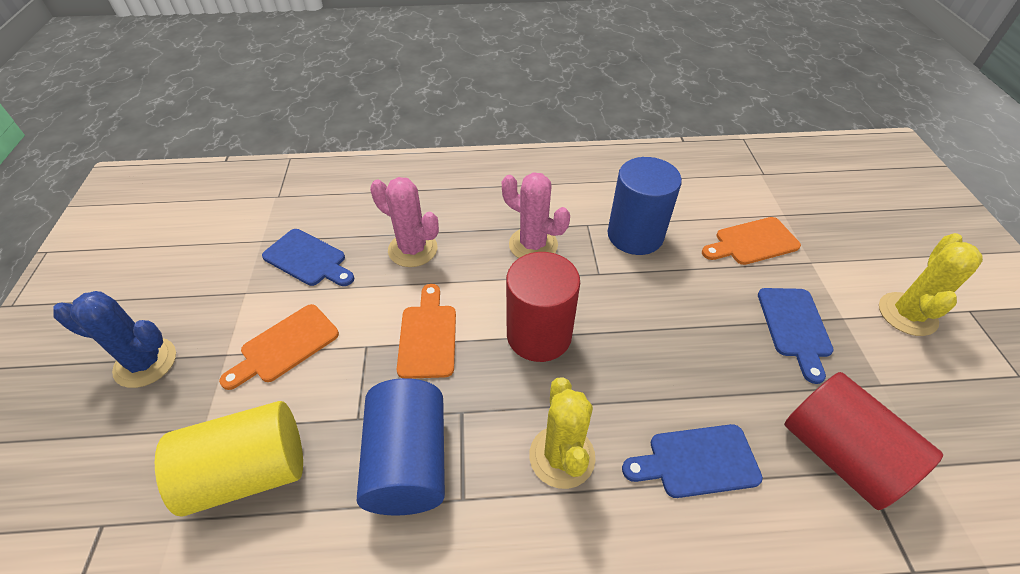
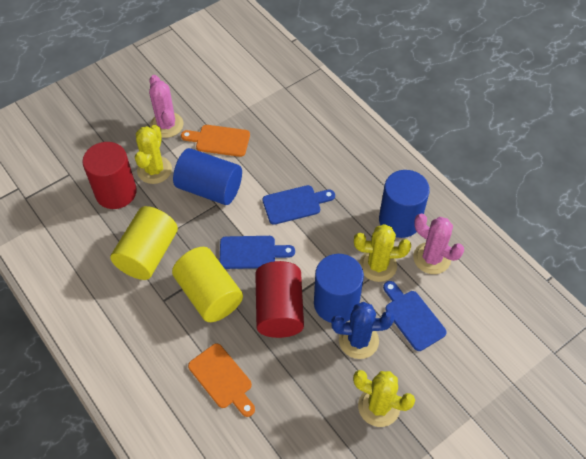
blue cylinder: 2 -> 3
orange cutting board: 3 -> 2
yellow cactus: 2 -> 3
yellow cylinder: 1 -> 2

